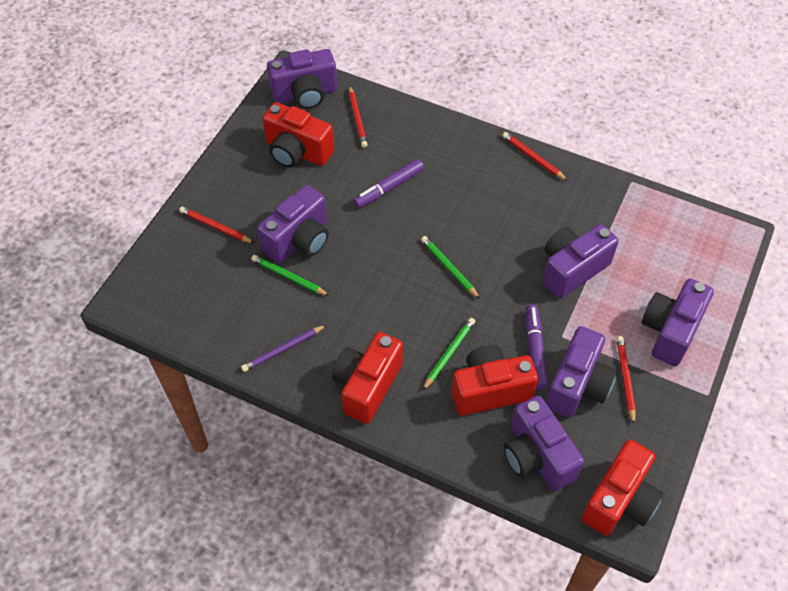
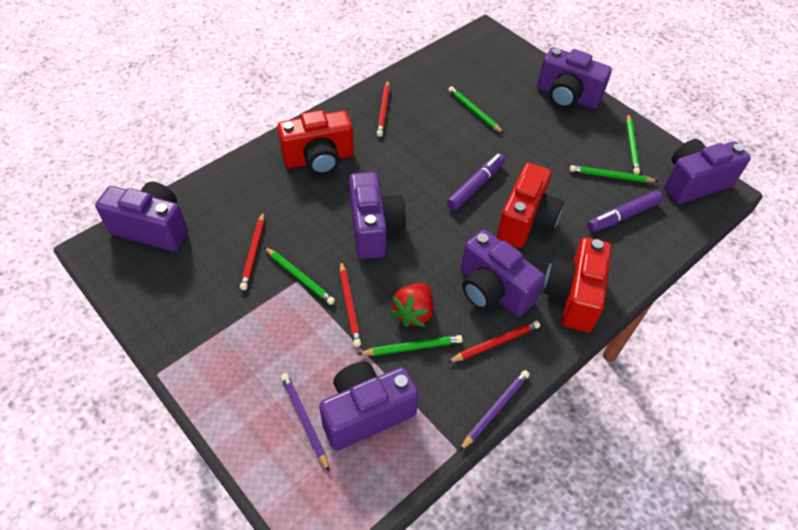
green pencil: 3 -> 5
purple pencil: 1 -> 2
red camera: 4 -> 3
red strawberry: 0 -> 1

